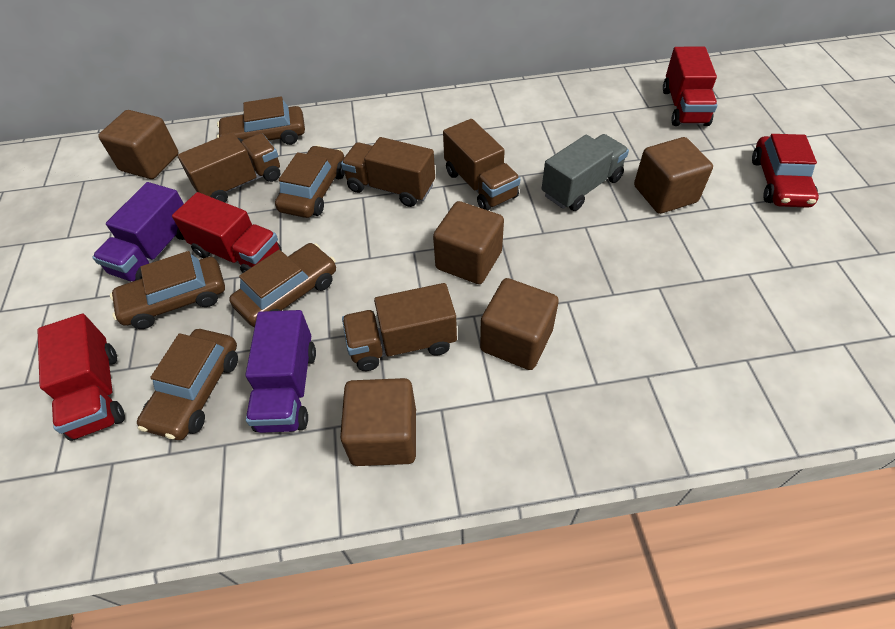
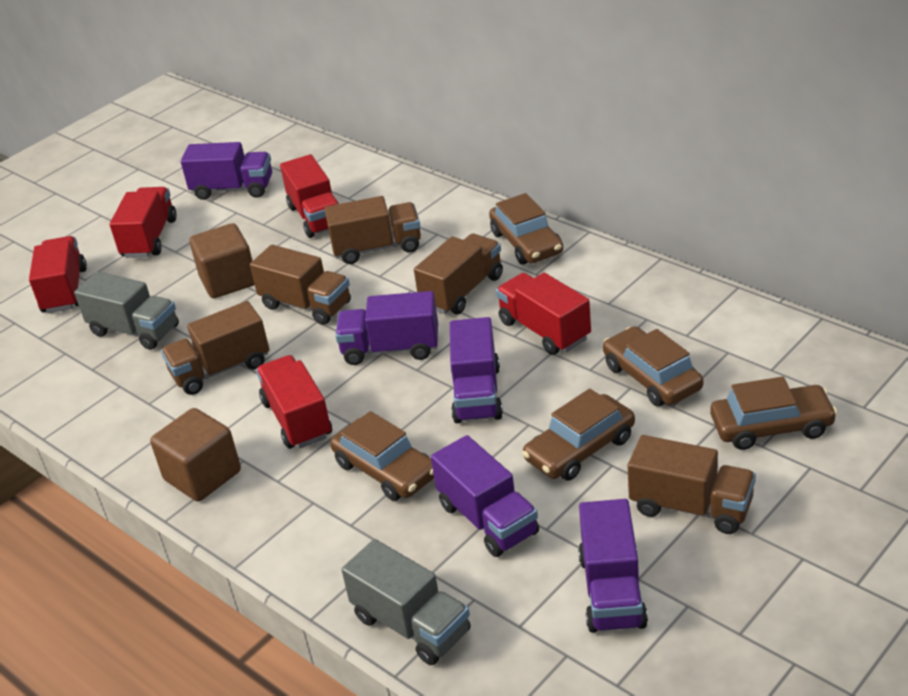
brown cube: 5 -> 2
brown truck: 4 -> 5
grey truck: 1 -> 2
purple truck: 2 -> 5
red car: 1 -> 0
red truck: 3 -> 5

